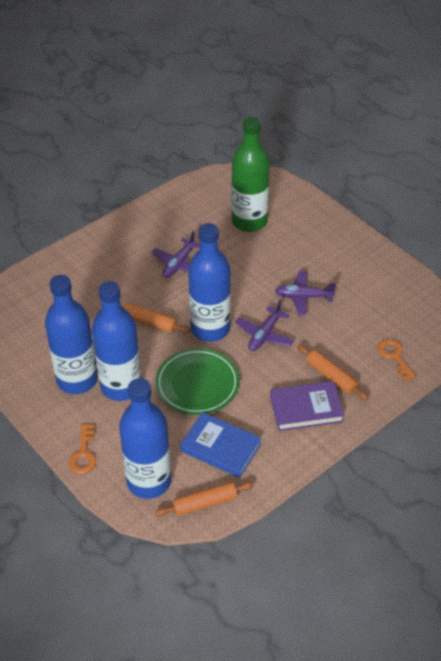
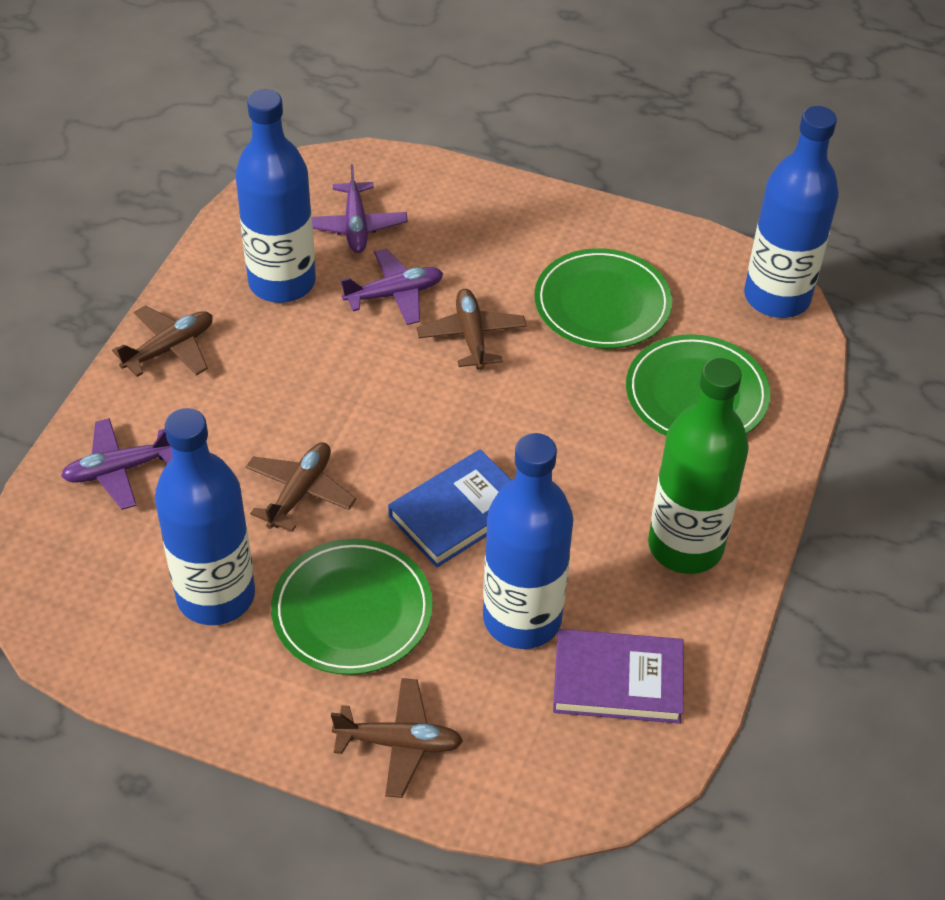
brown plane: 0 -> 4
green plate: 1 -> 3
orange key: 2 -> 0
orange rolling pin: 3 -> 0

